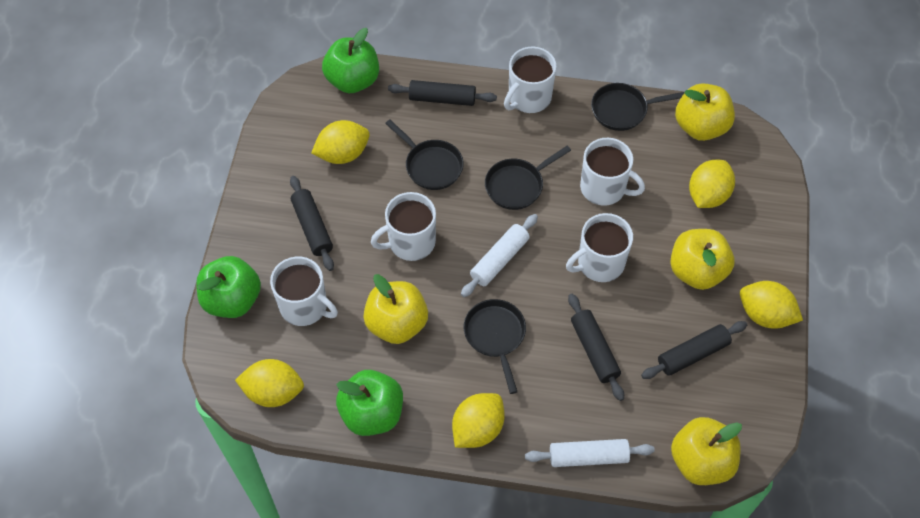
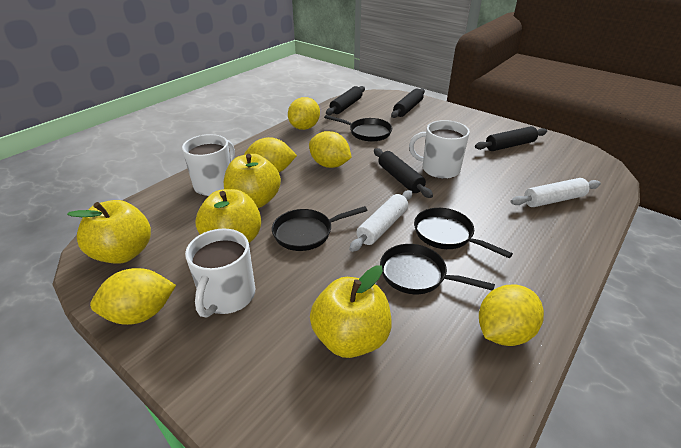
green apple: 3 -> 0
white mug: 5 -> 3

